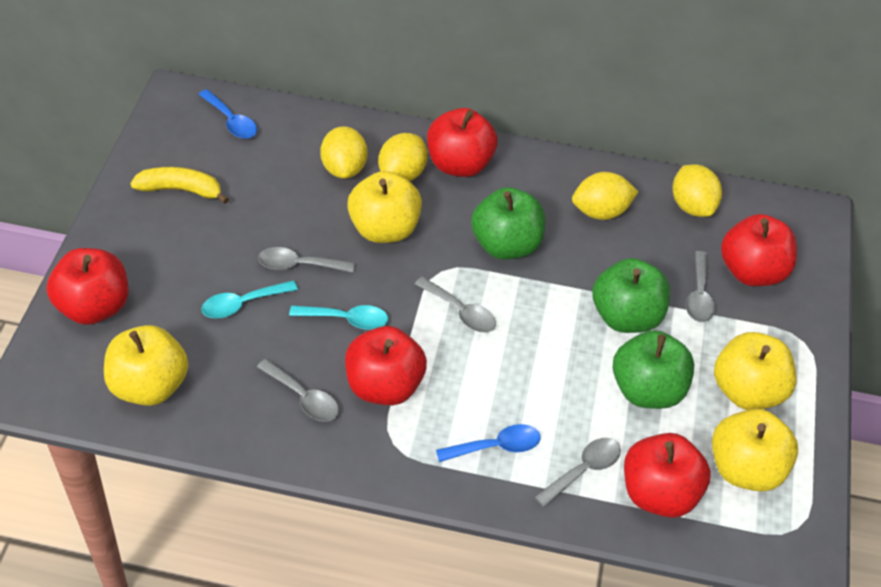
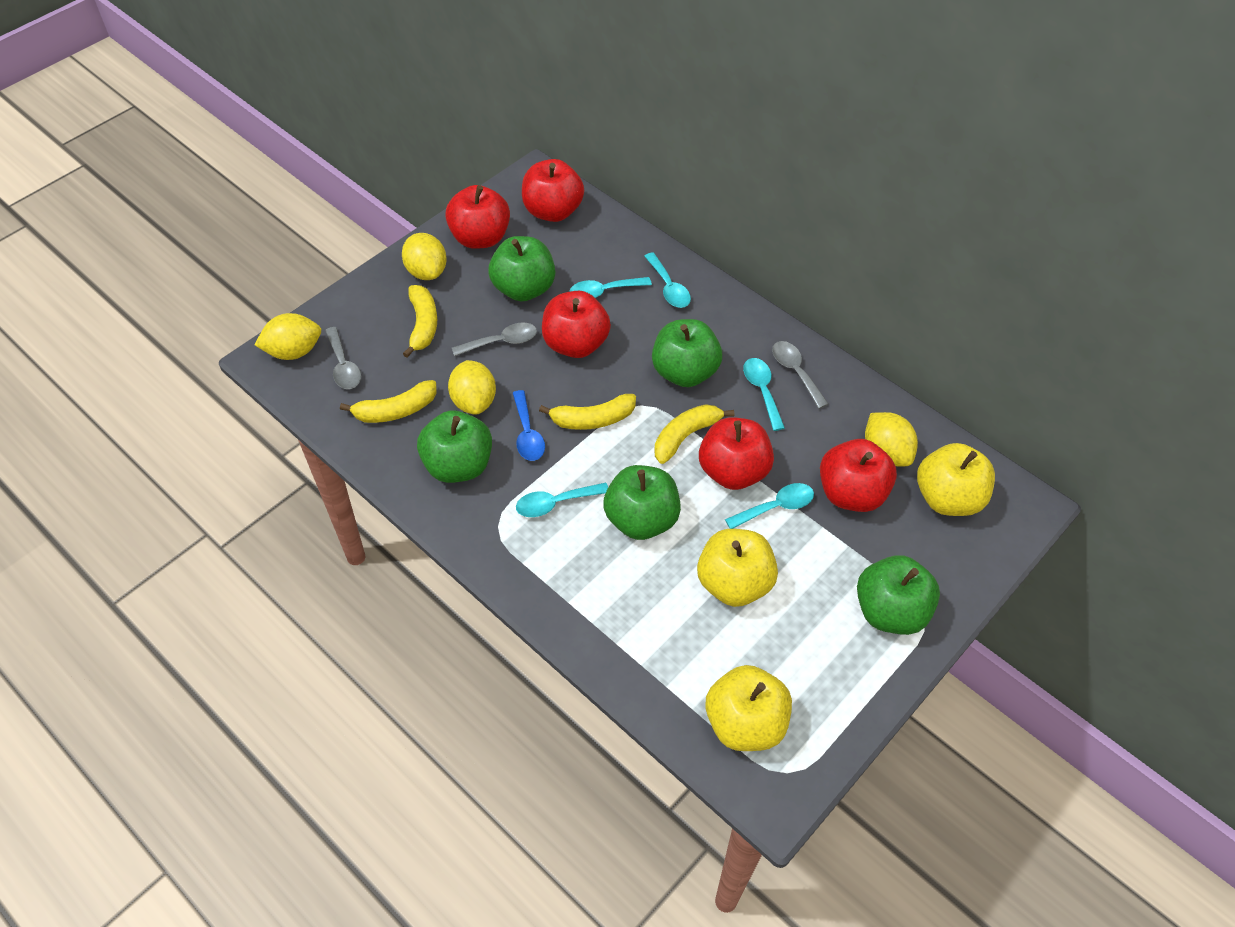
blue spoon: 2 -> 1
green apple: 3 -> 5
grey spoon: 5 -> 3
turquoise spoon: 2 -> 5
yellow apple: 4 -> 3
yellow banana: 1 -> 4

